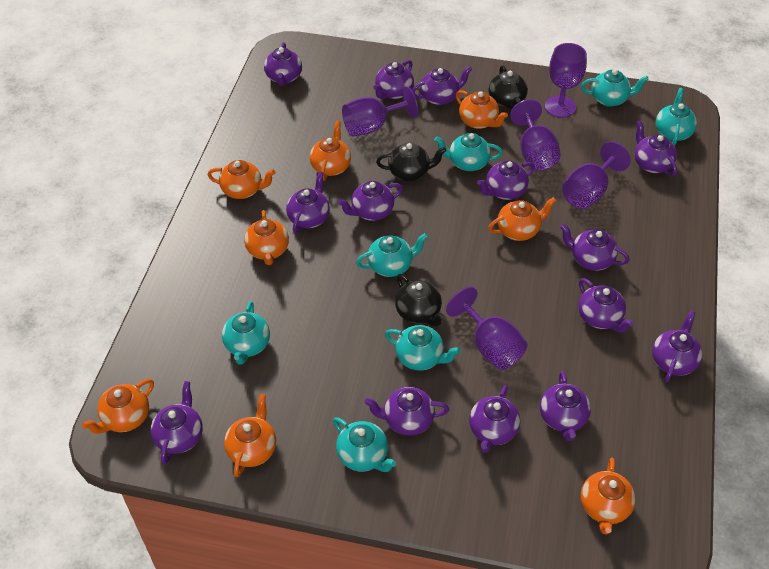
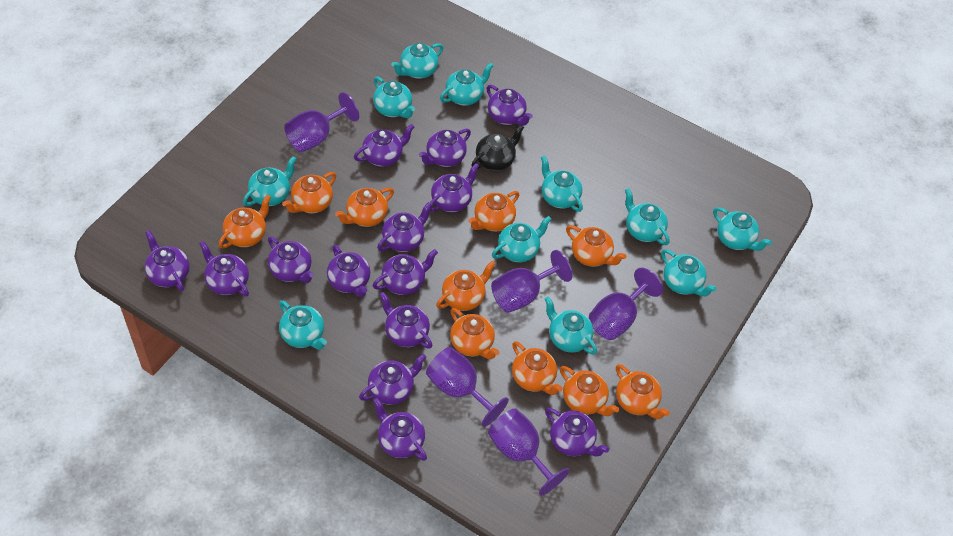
black teapot: 3 -> 1
orange teapot: 8 -> 10
turquoise teapot: 7 -> 11

